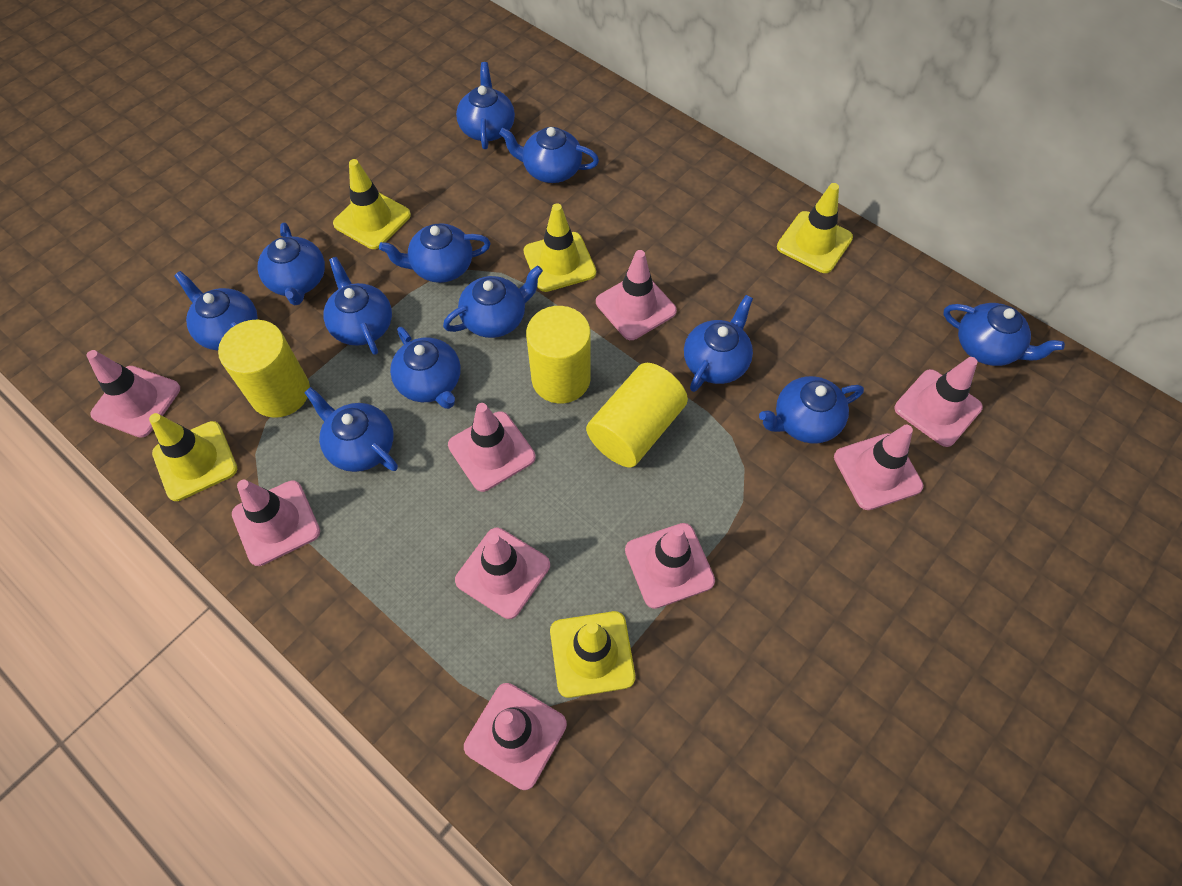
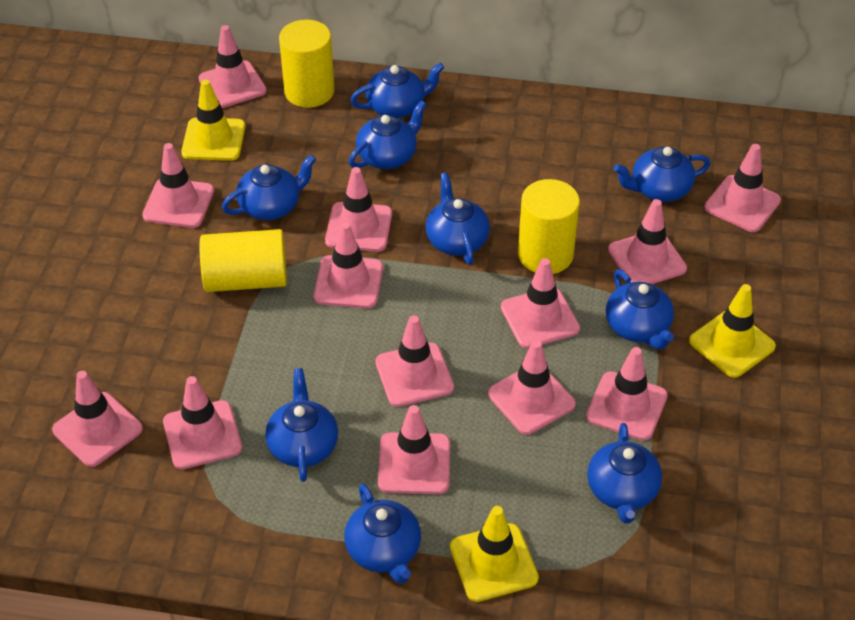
blue teapot: 12 -> 9
pink traffic cone: 9 -> 13
yellow traffic cone: 5 -> 3

